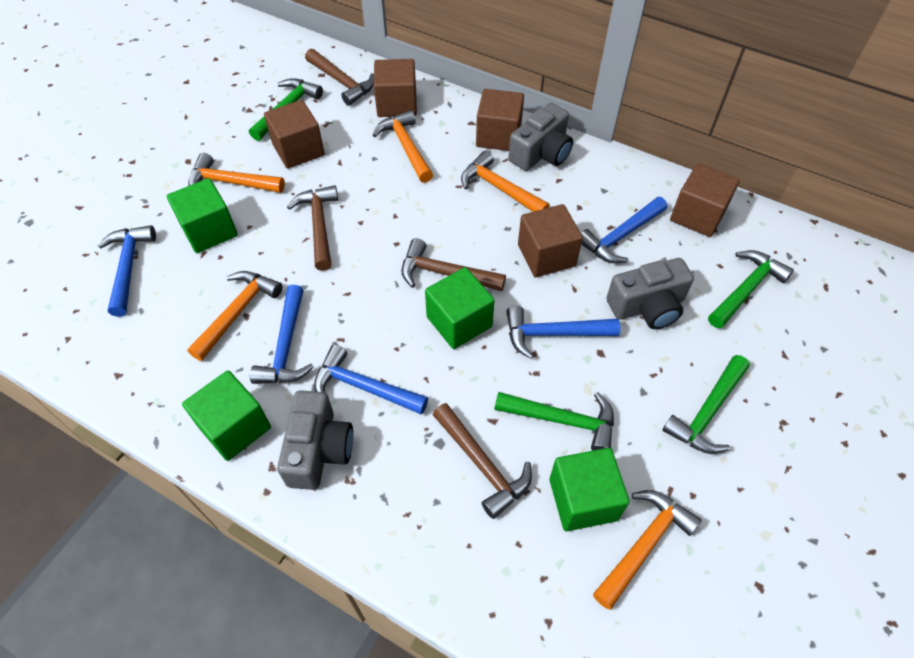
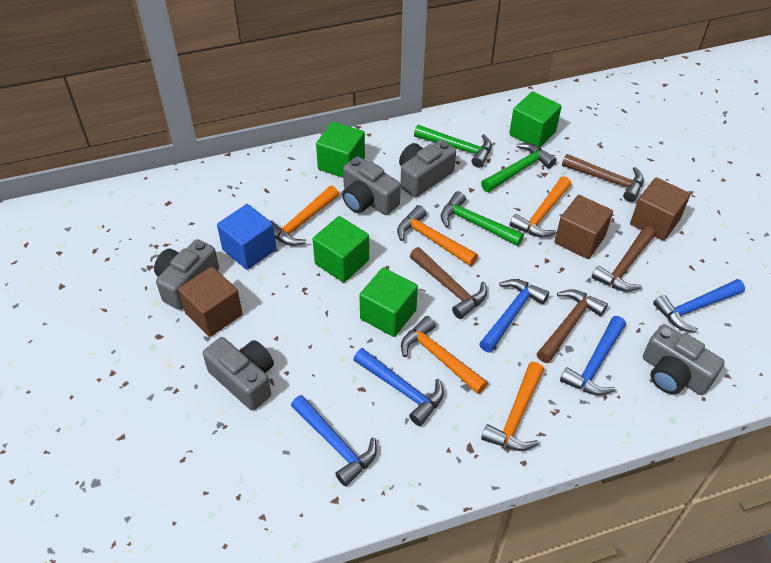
blue cube: 0 -> 1
brown cube: 5 -> 3
green hammer: 4 -> 3
grey camera: 3 -> 5

